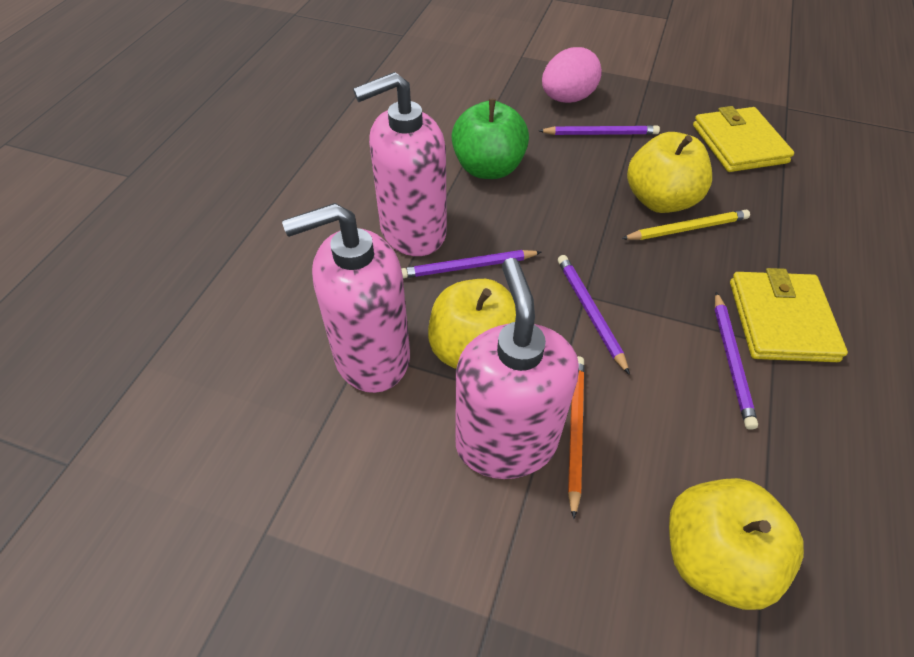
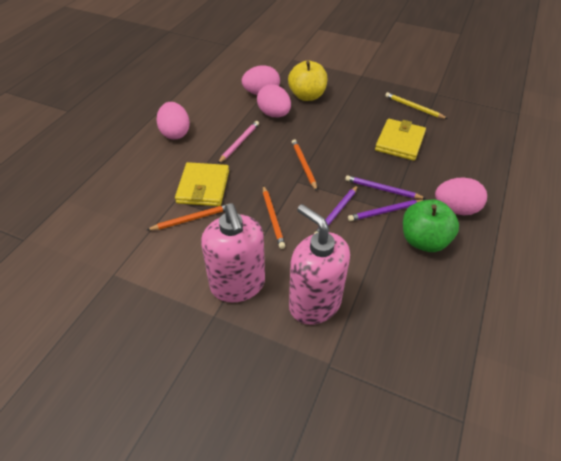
orange pencil: 1 -> 3
pink egg: 1 -> 4
pink pencil: 0 -> 1
pink soap dispenser: 3 -> 2
purple pencil: 4 -> 3
yellow apple: 3 -> 1

